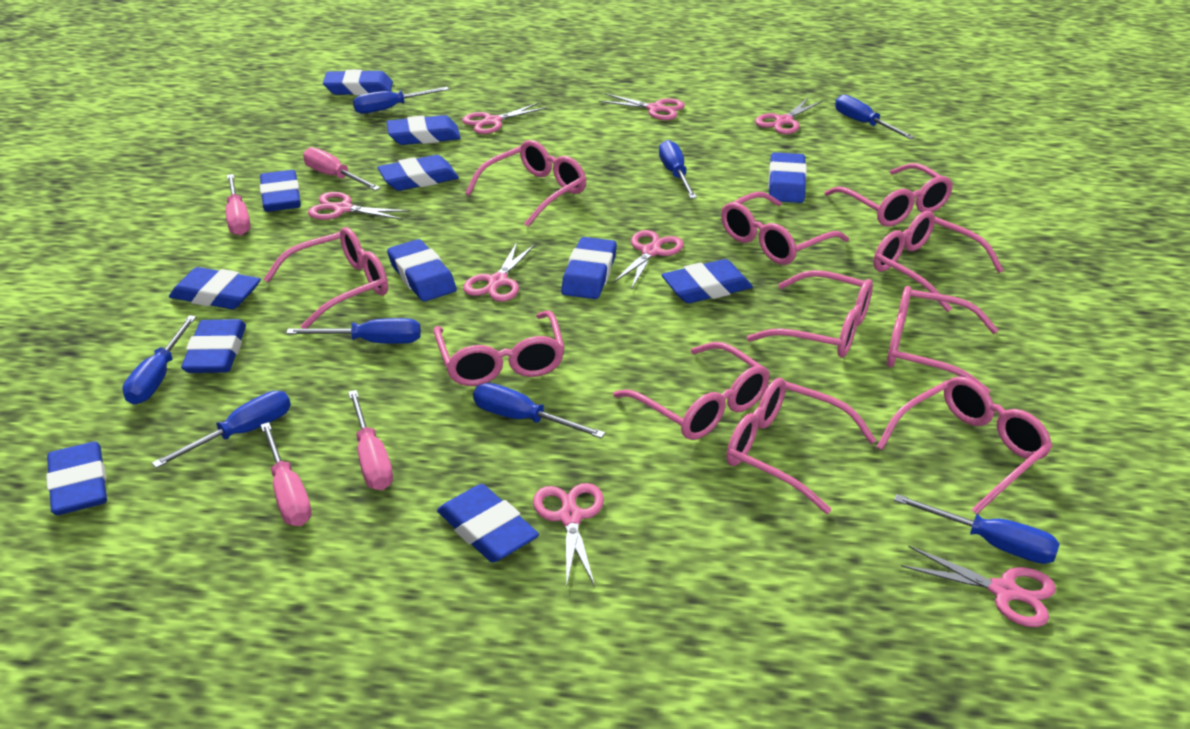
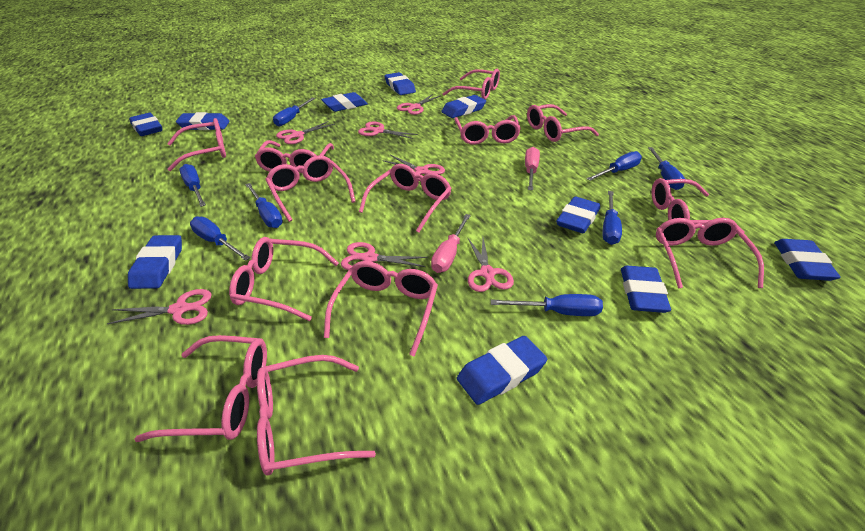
blue eraser: 12 -> 10
pink glasses: 11 -> 13
pink scissors: 8 -> 7
pink screwdriver: 4 -> 2

